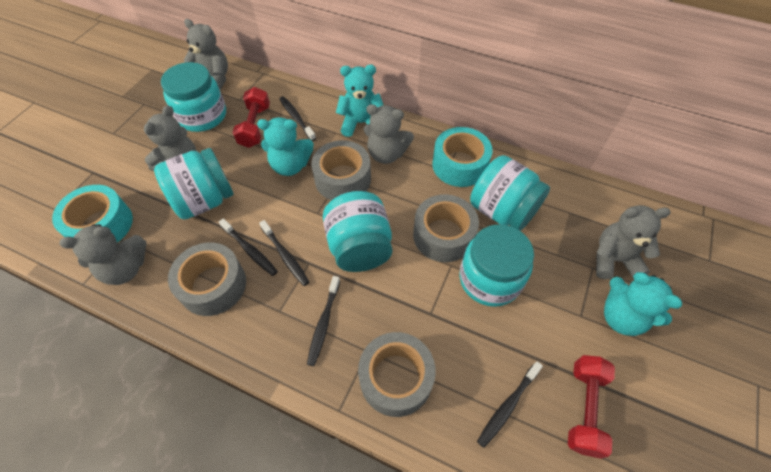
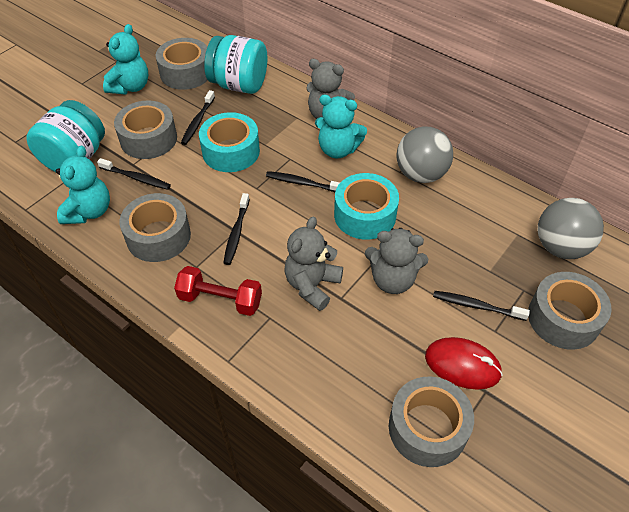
grey ball: 0 -> 2
grey tape: 4 -> 5
grey teddy bear: 5 -> 3
red dumbbell: 2 -> 1
red mouse: 0 -> 1
turquoise jar: 5 -> 2

